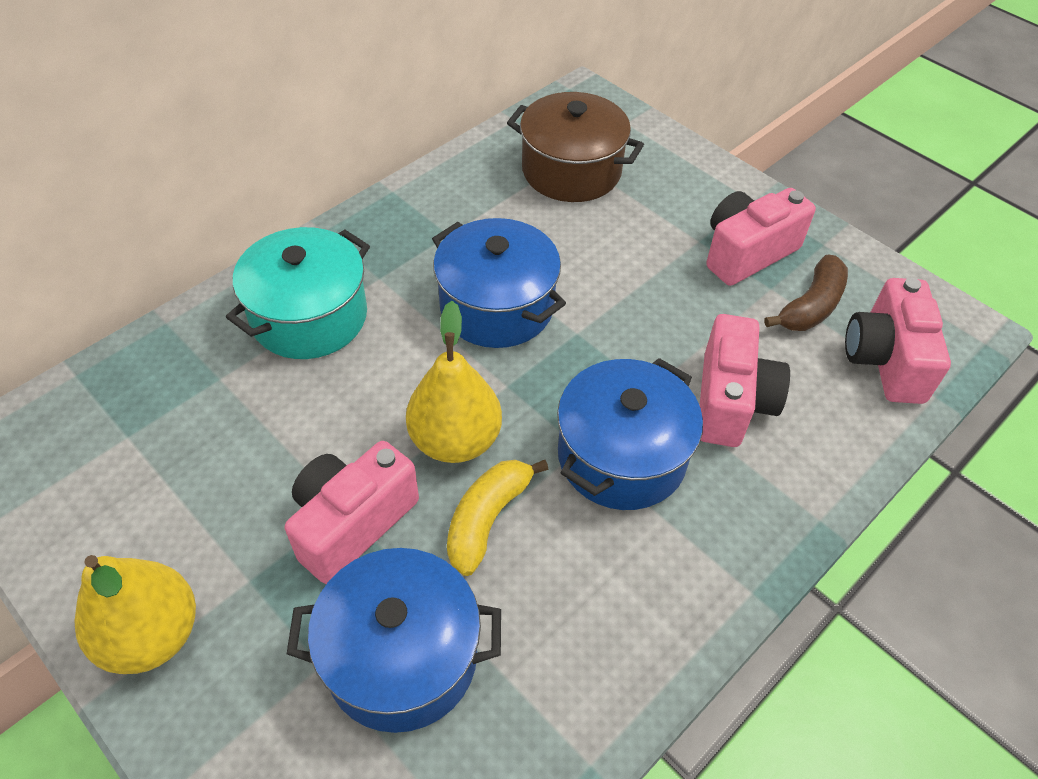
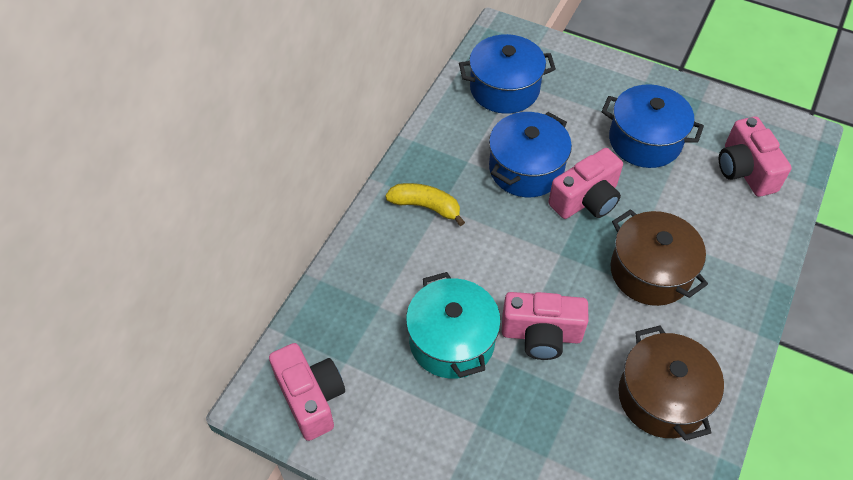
brown banana: 1 -> 0
brown pot: 1 -> 2
yellow pear: 2 -> 0

